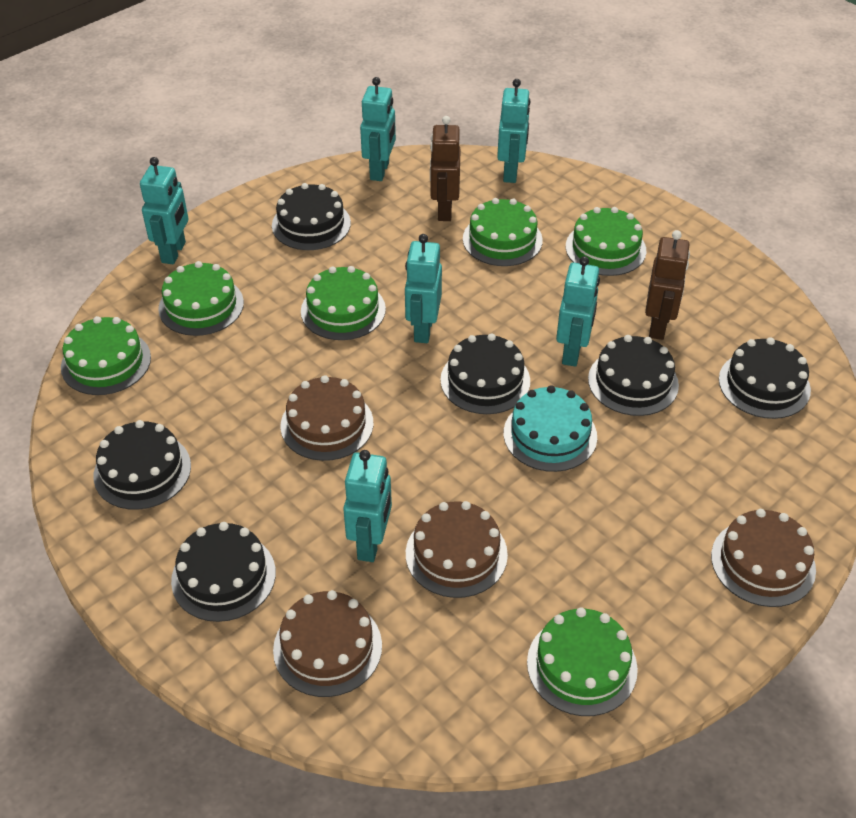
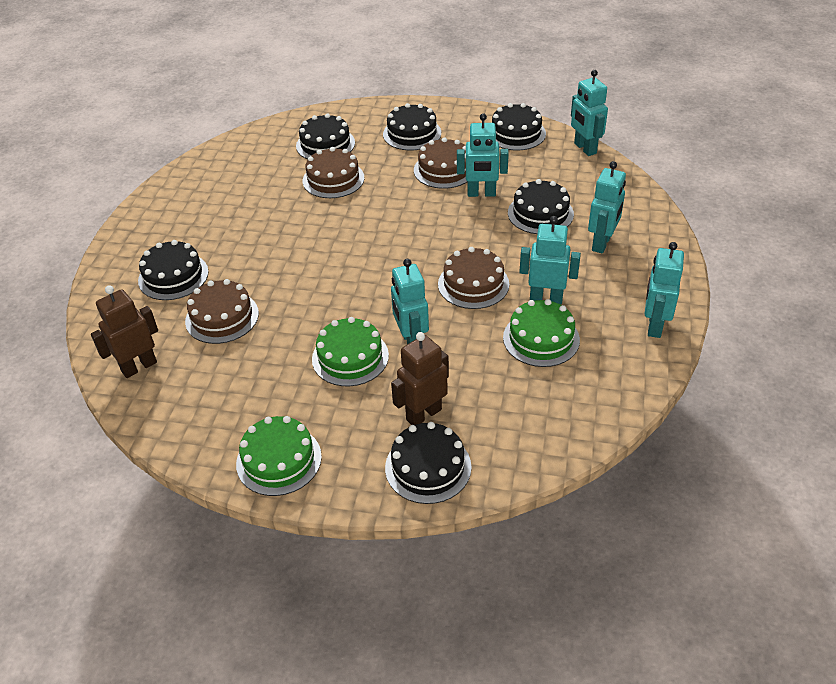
green cake: 6 -> 3
turquoise cake: 1 -> 0

